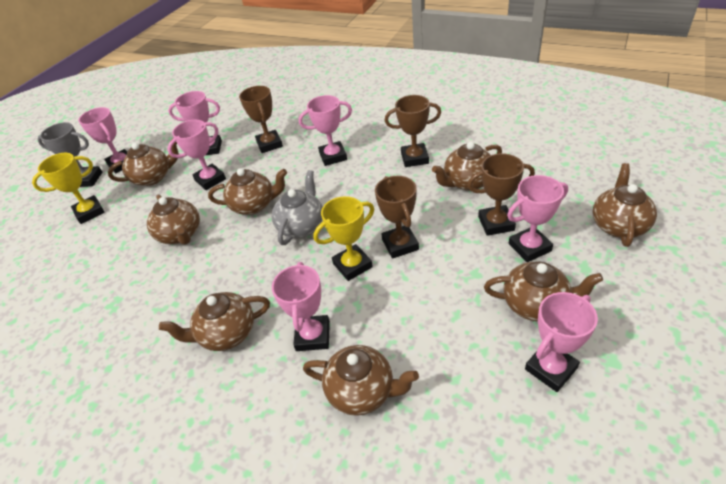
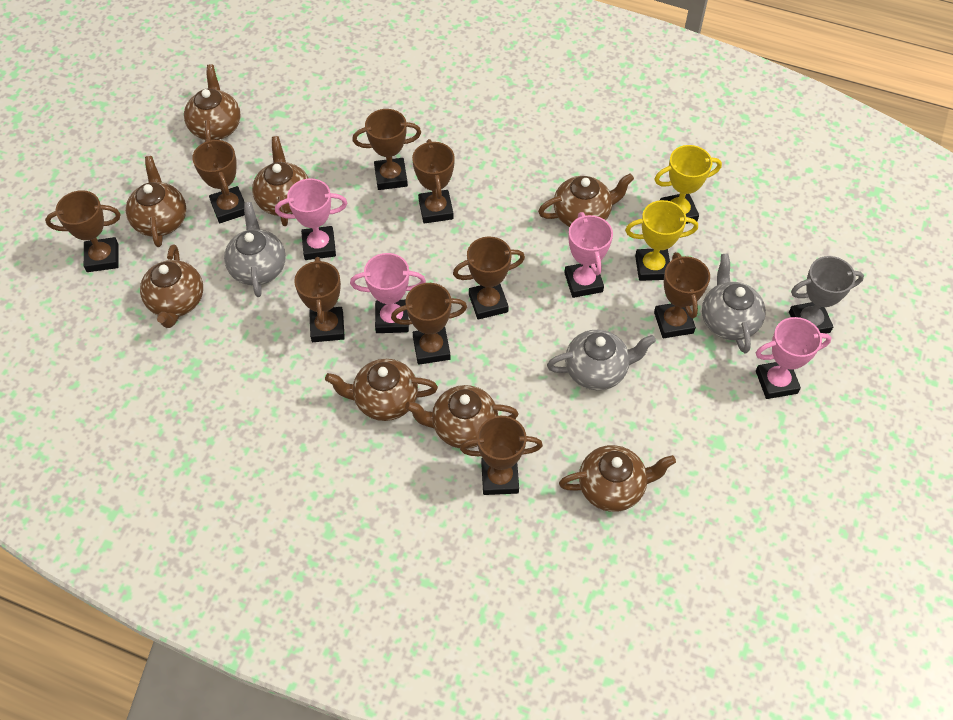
brown trophy: 4 -> 9
grey teapot: 1 -> 3
pink trophy: 7 -> 4

